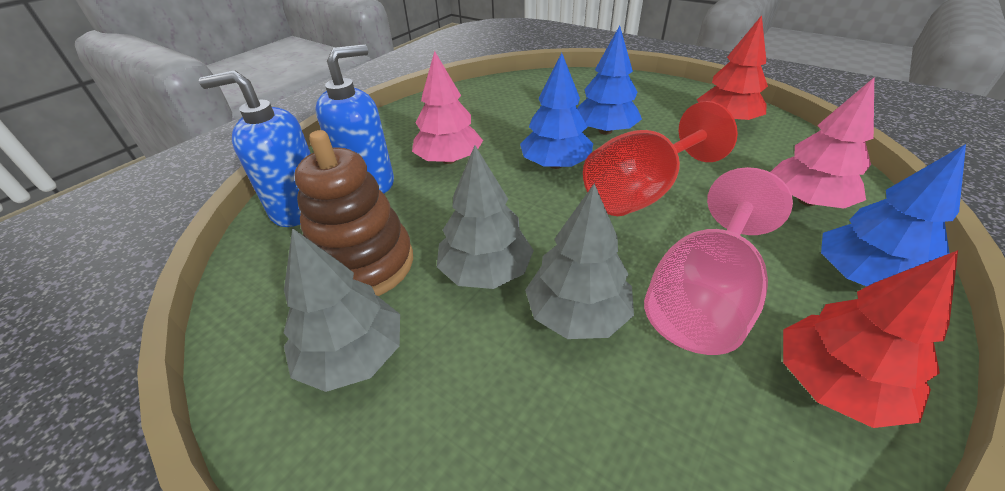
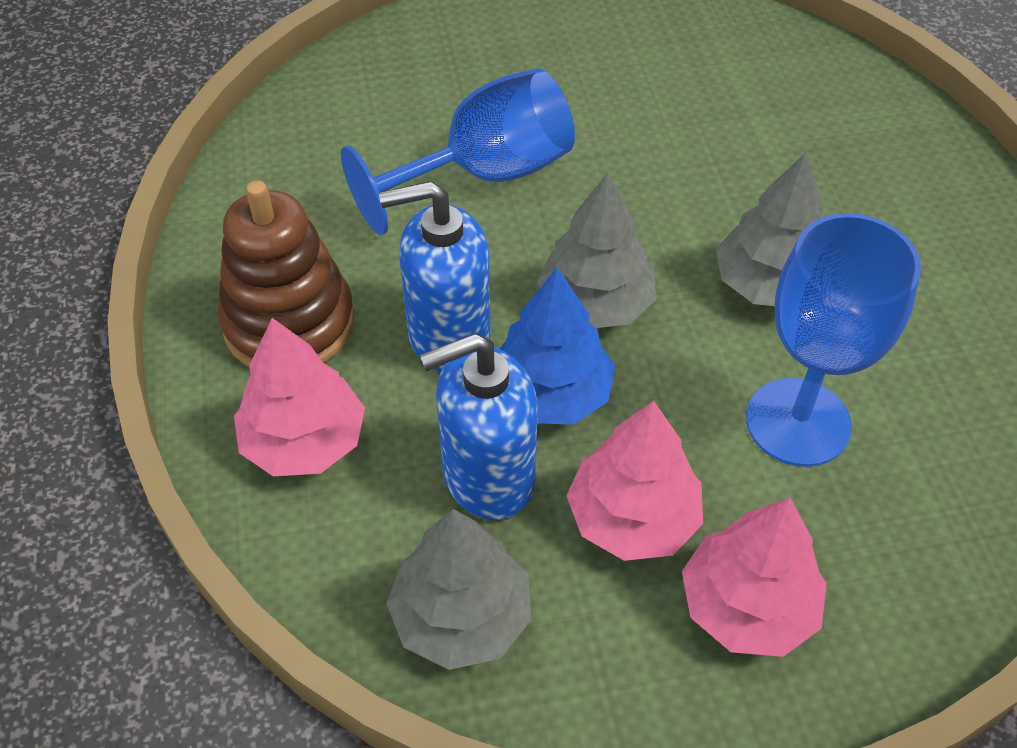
blue goblet: 0 -> 2
blue tree: 3 -> 1
pink goblet: 1 -> 0
pink tree: 2 -> 3
red goblet: 1 -> 0
red tree: 2 -> 0

